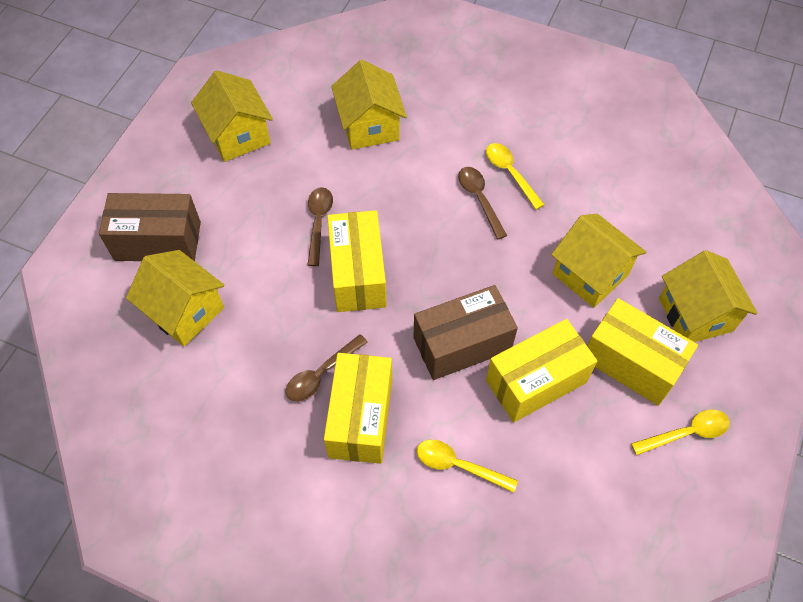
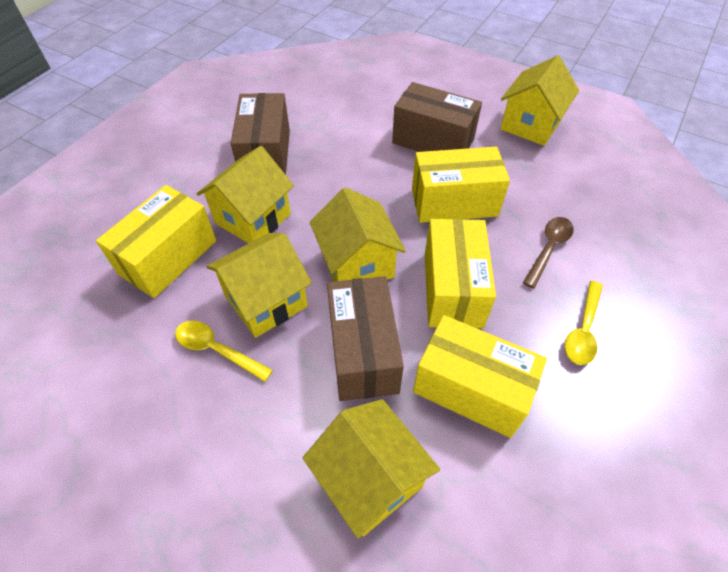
brown box: 2 -> 3
brown spoon: 3 -> 1
yellow spoon: 3 -> 2

